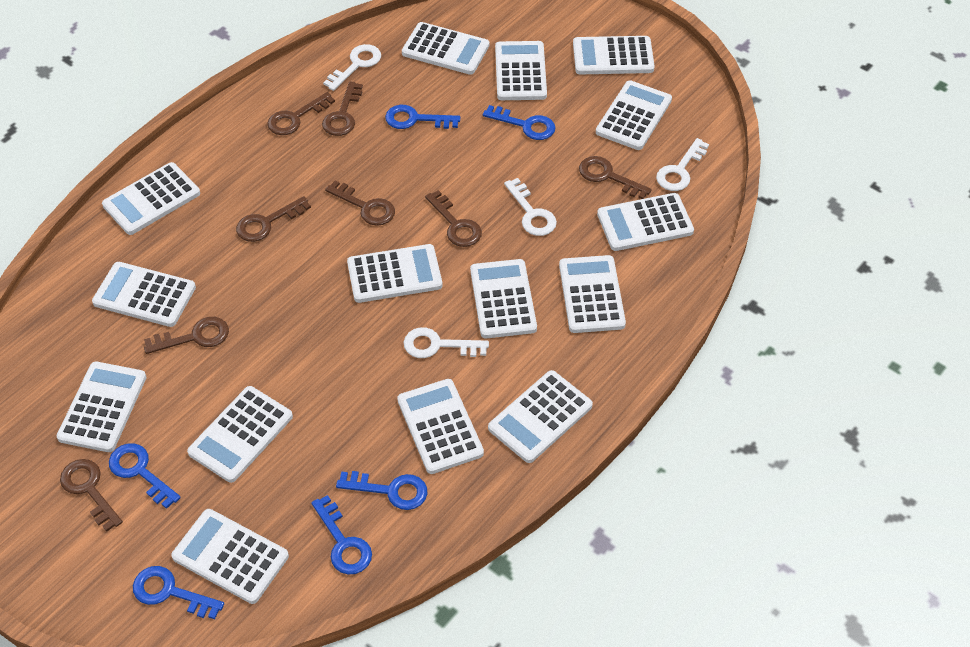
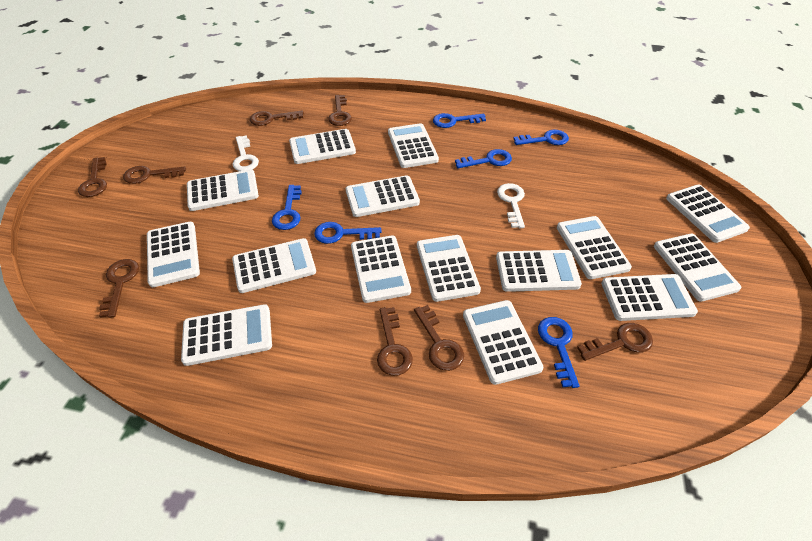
white key: 4 -> 2

